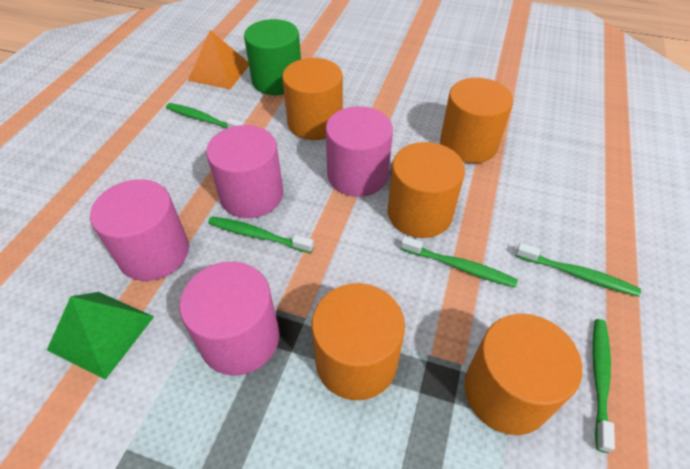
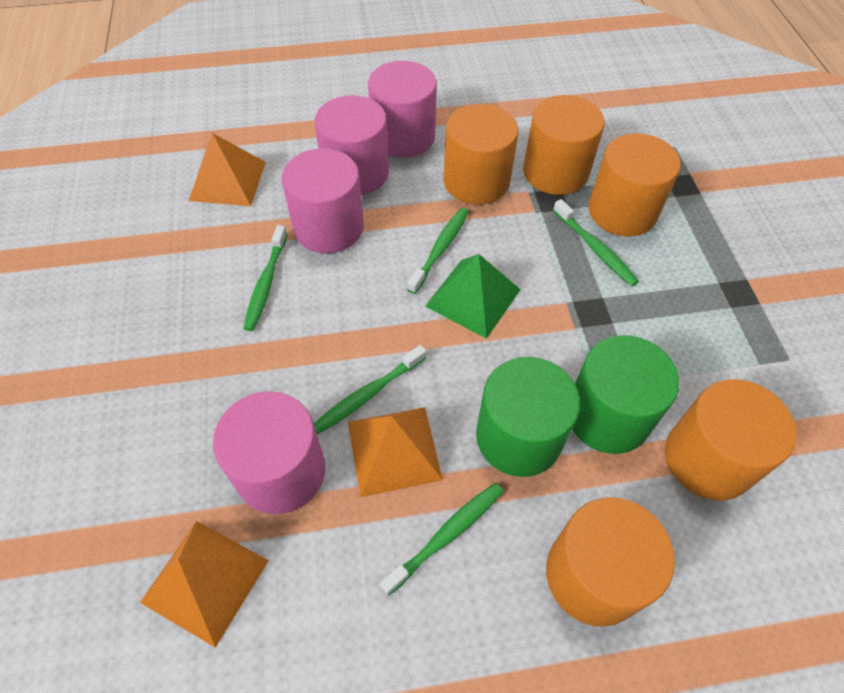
green cylinder: 1 -> 2
orange pyramid: 1 -> 3

